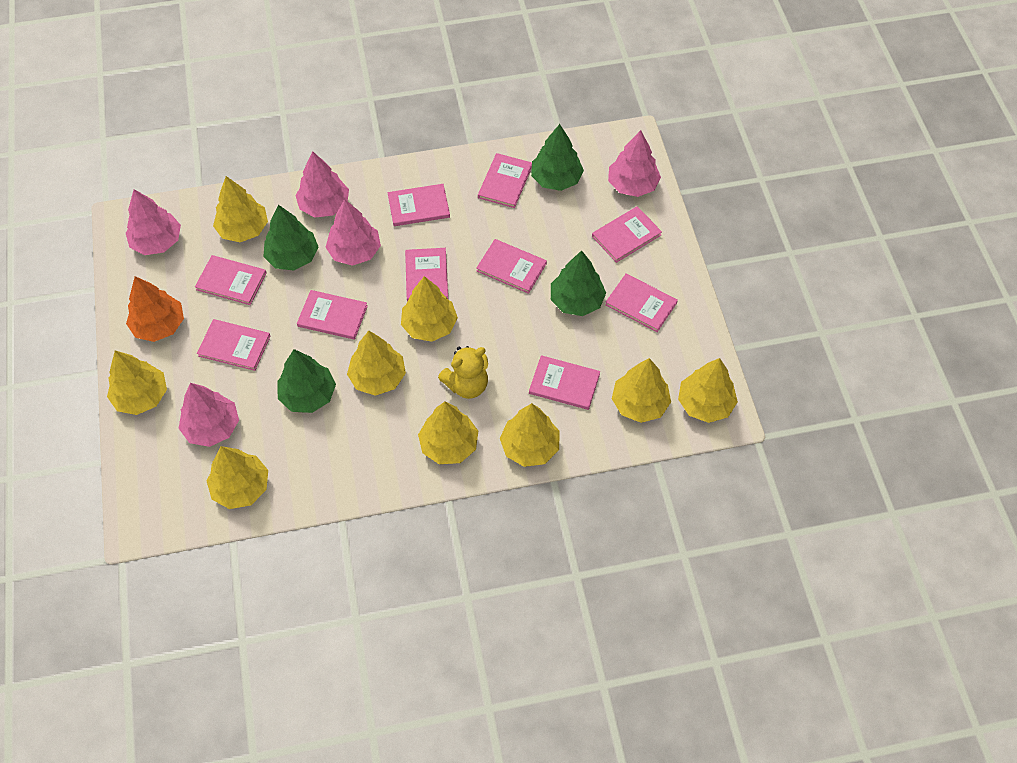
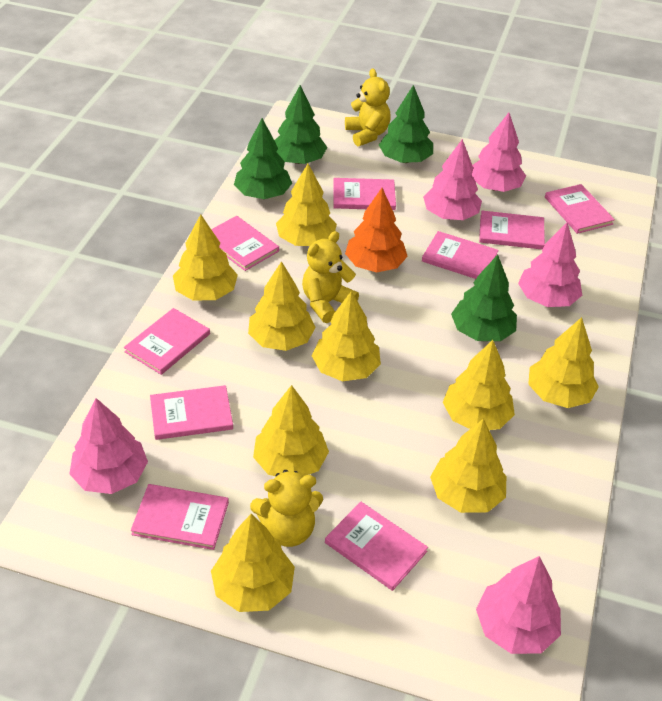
pink book: 10 -> 9
yellow teddy bear: 1 -> 3

